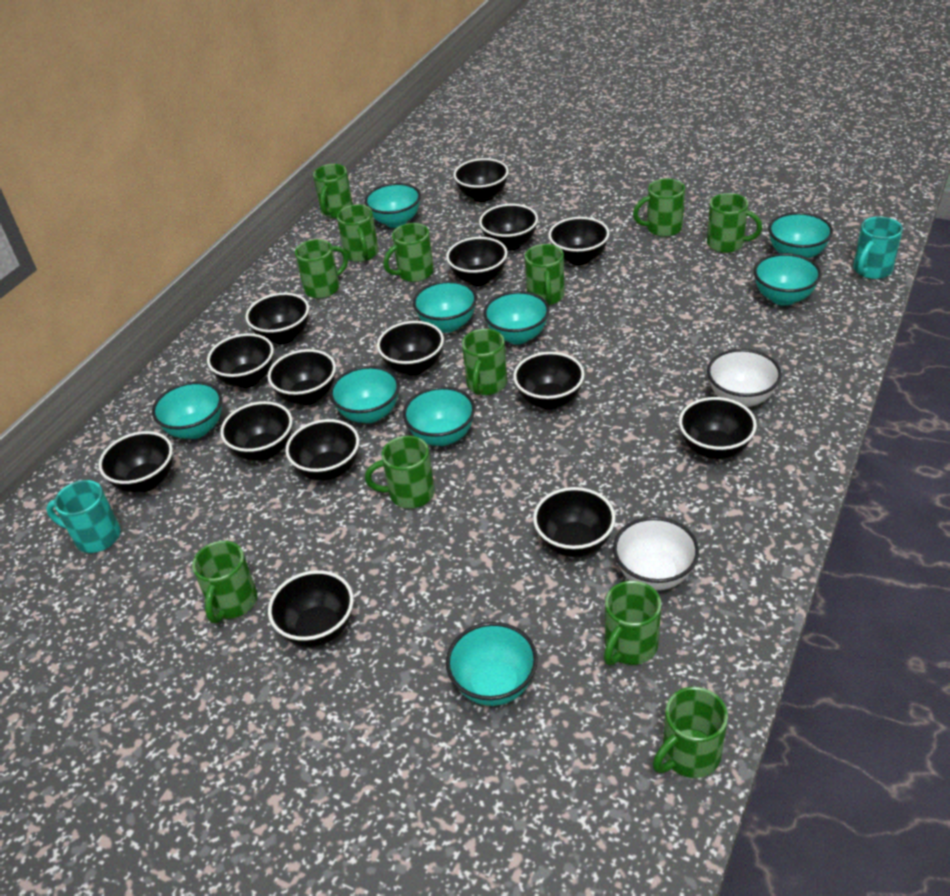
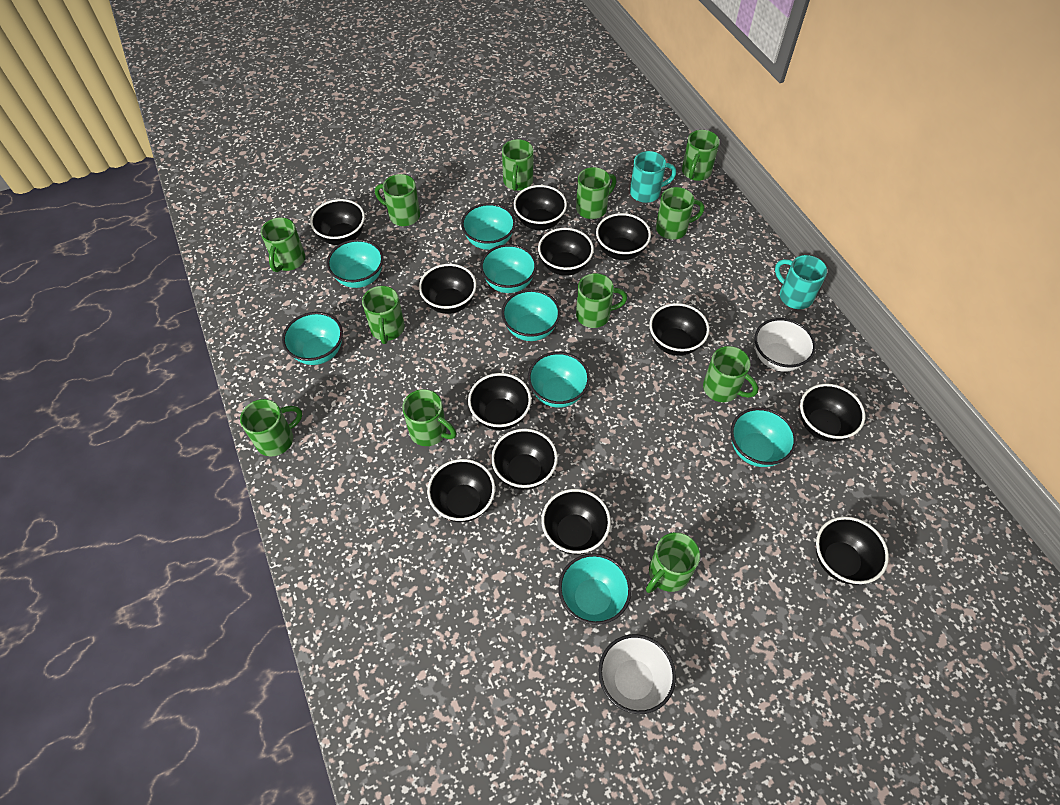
black bowl: 15 -> 12
turquoise bowl: 9 -> 8

